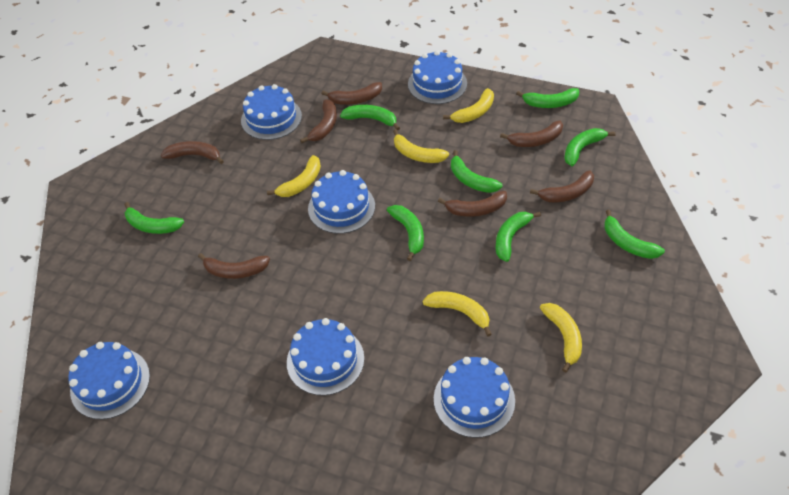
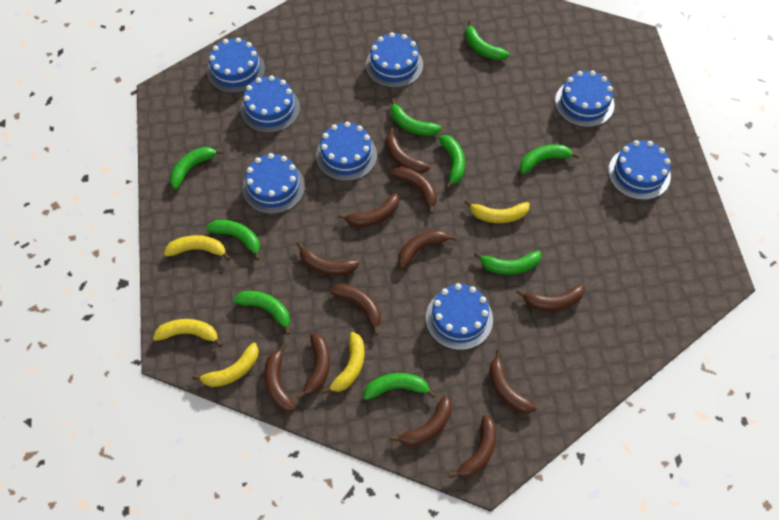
blue cake: 6 -> 8
brown banana: 7 -> 12
green banana: 8 -> 9

